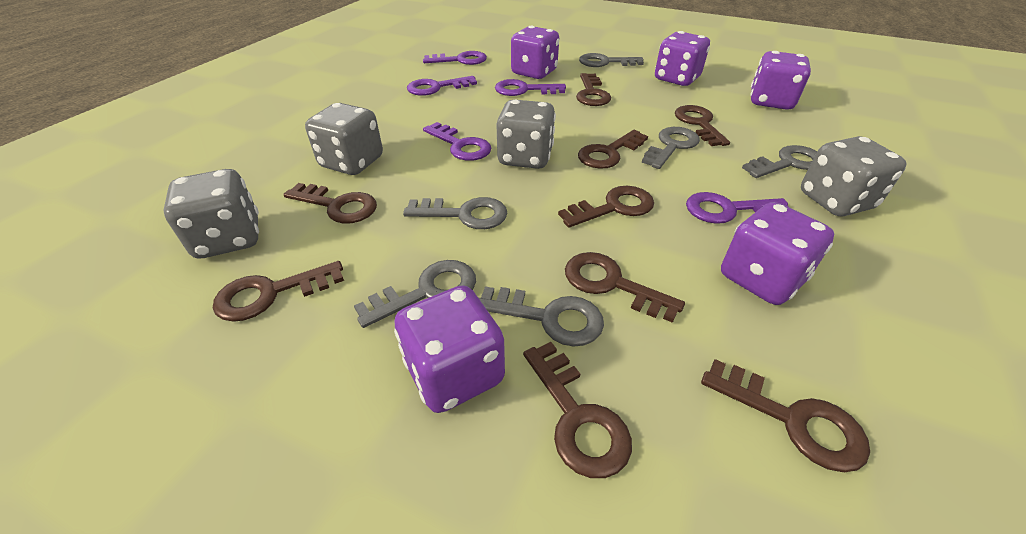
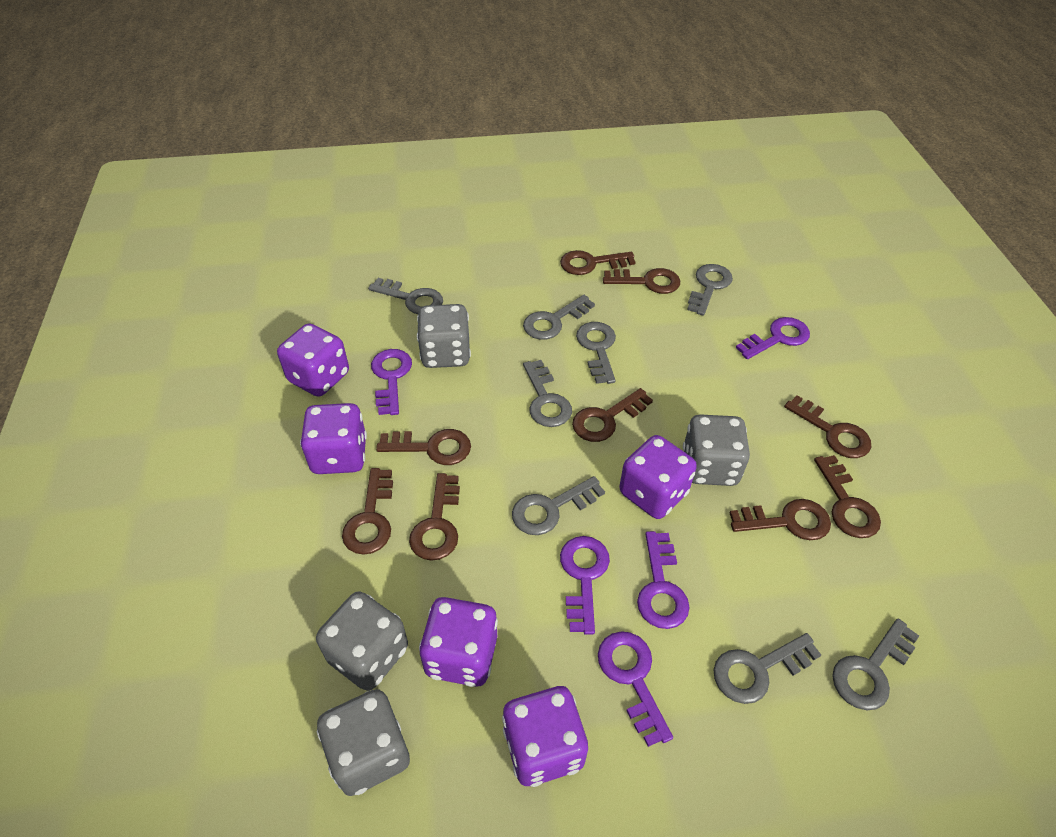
grey key: 6 -> 8

